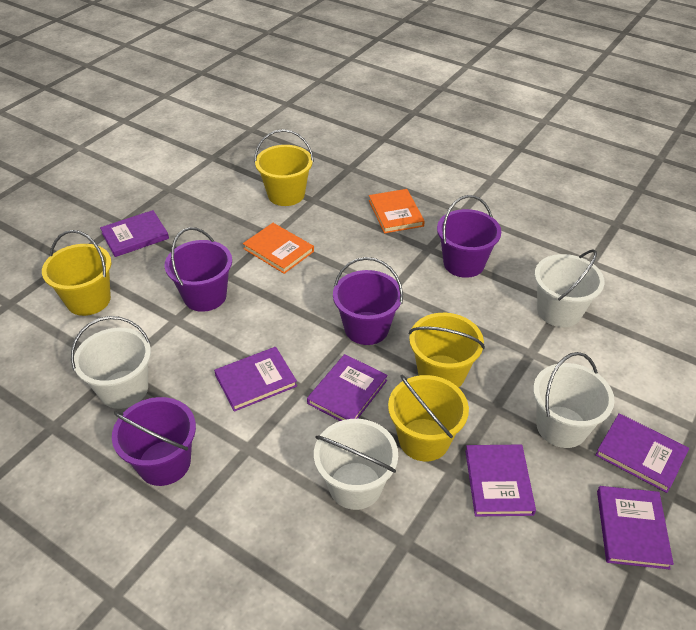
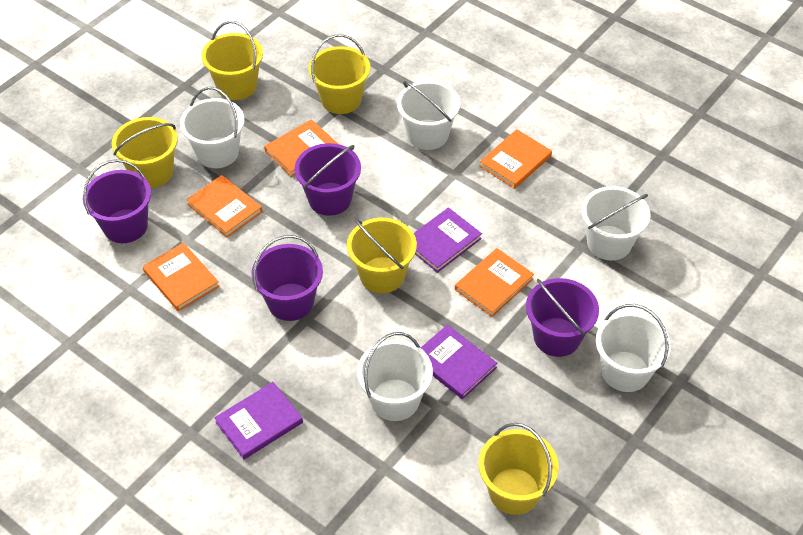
orange book: 2 -> 5
purple book: 6 -> 3
white bucket: 4 -> 5
yellow bucket: 4 -> 5

